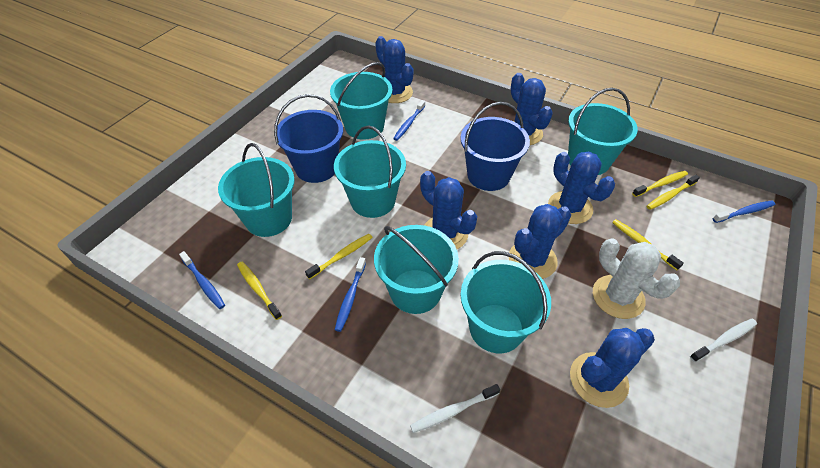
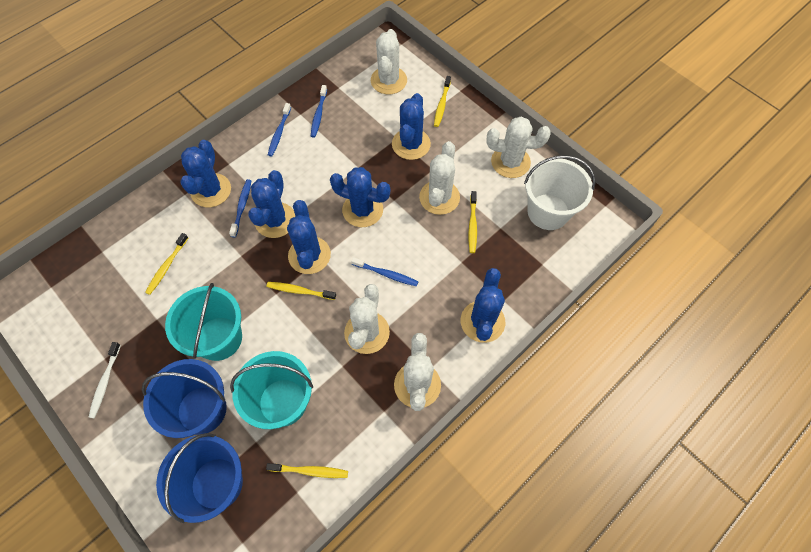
turquoise bucket: 6 -> 2
white bucket: 0 -> 1
white cactus: 1 -> 5
white toothbrush: 2 -> 1

